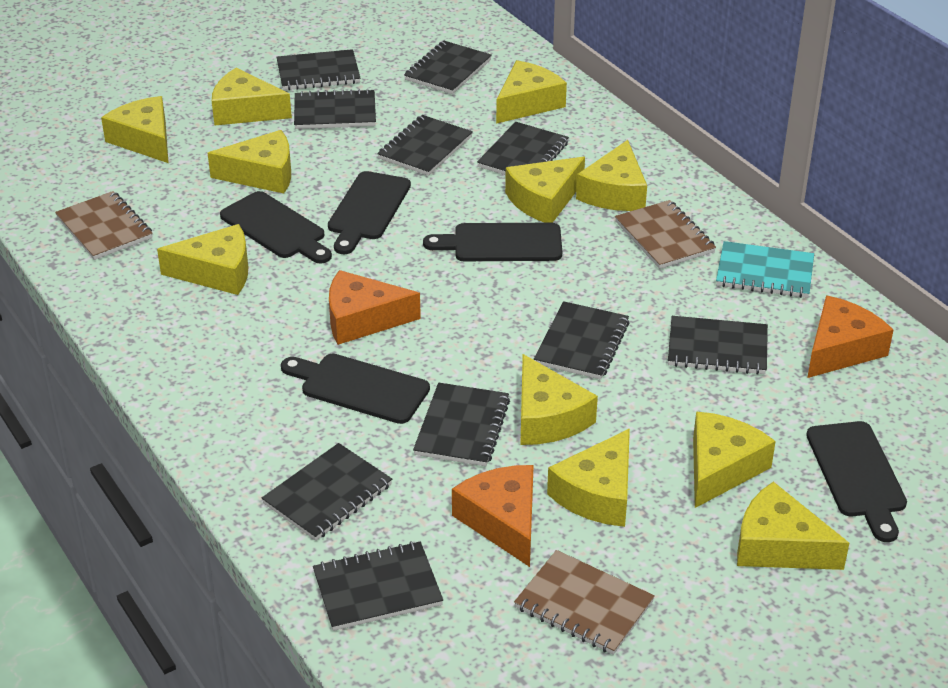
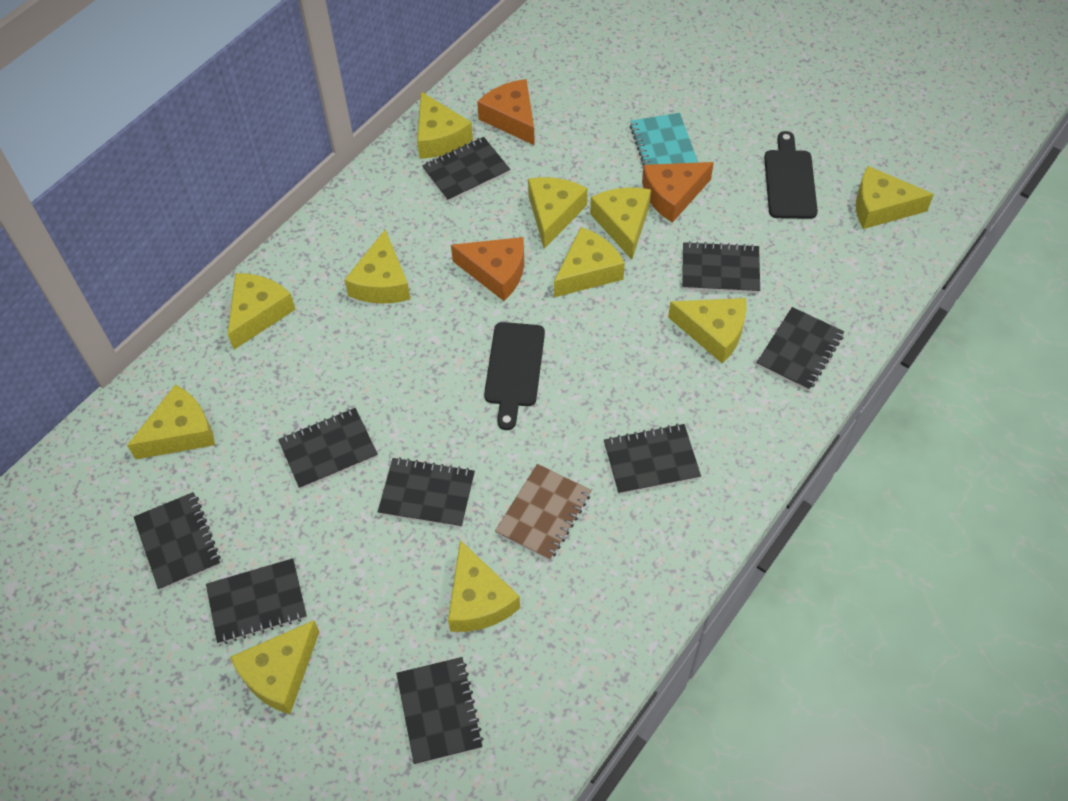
black cutting board: 5 -> 2
black notebook: 10 -> 9
brown notebook: 3 -> 1

